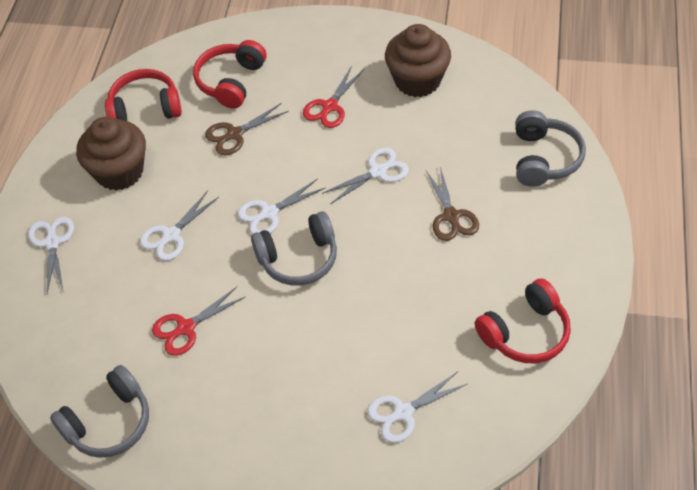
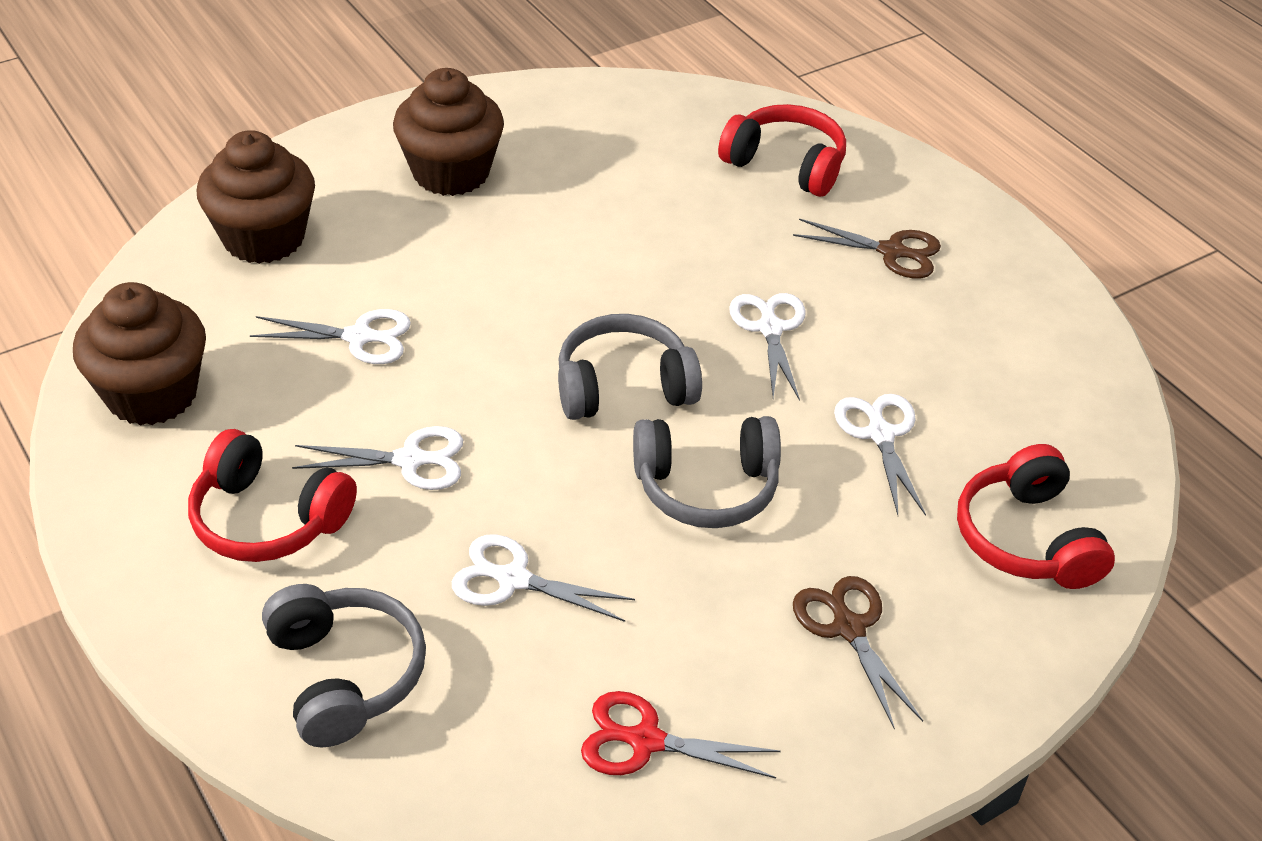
brown cupcake: 2 -> 3
red scissors: 2 -> 1

